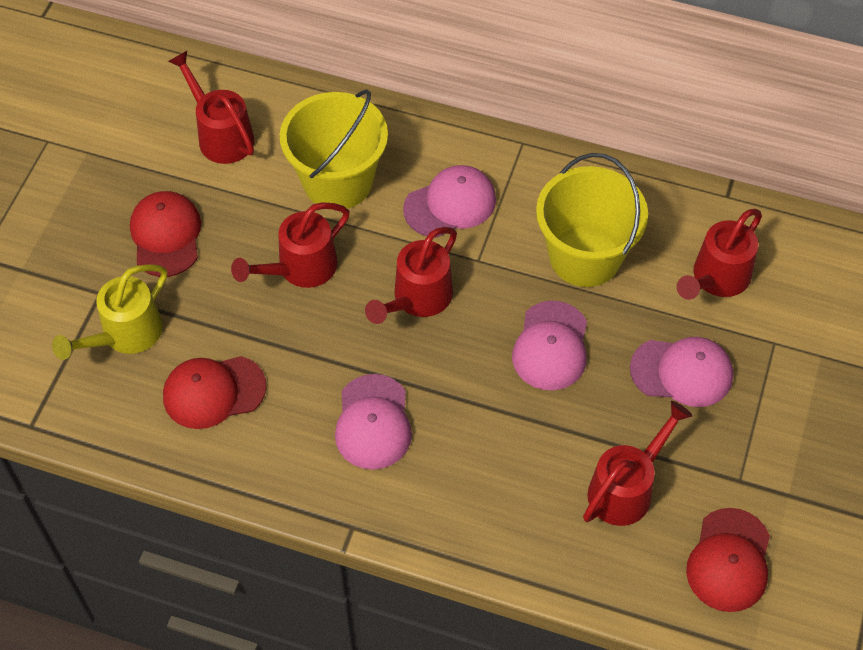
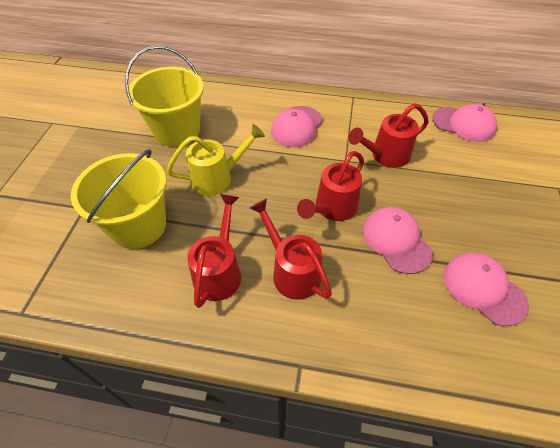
red cap: 3 -> 0
red watering can: 5 -> 4

